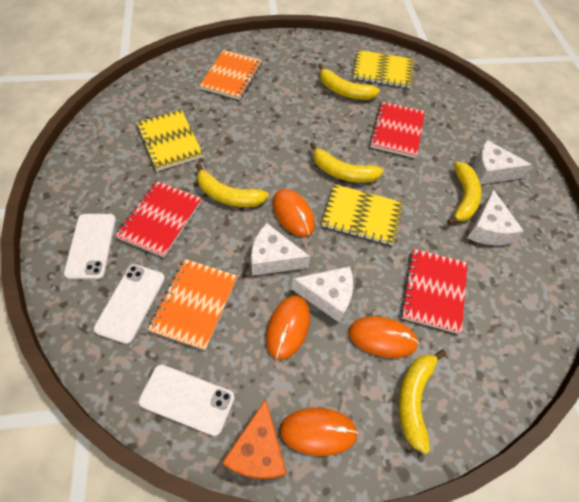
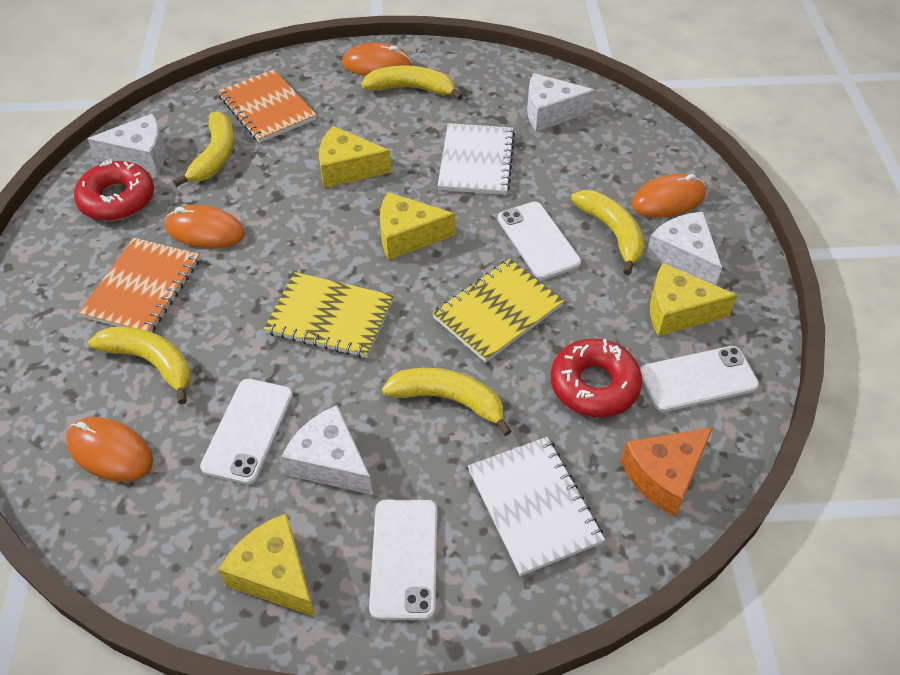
red donut: 0 -> 2
red notebook: 3 -> 0
white notebook: 0 -> 2
white phone: 3 -> 4
yellow cheese: 0 -> 4
yellow notebook: 3 -> 2

